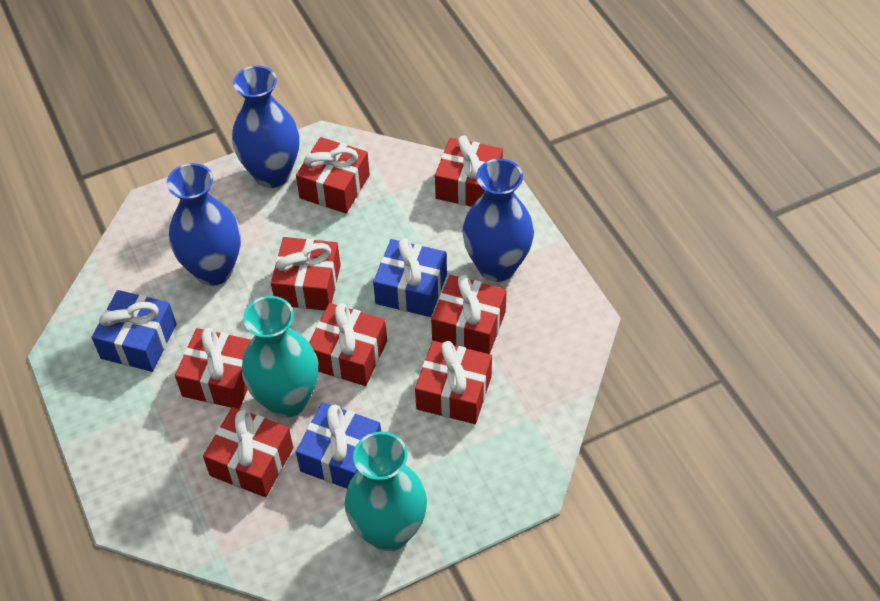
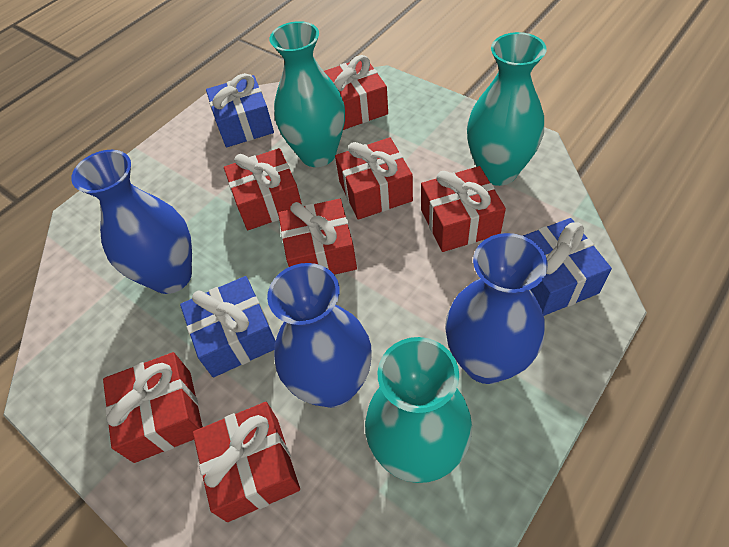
red gift: 8 -> 7
turquoise vase: 2 -> 3

